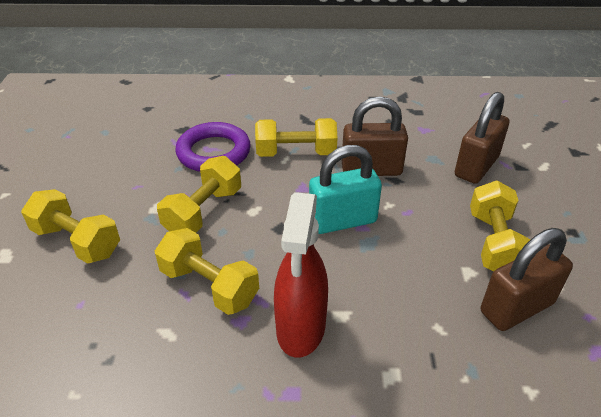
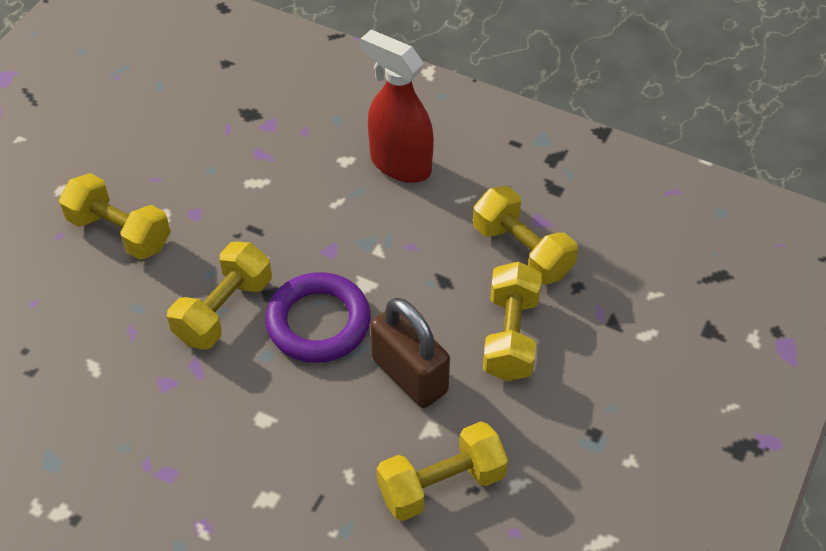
brown padlock: 3 -> 1
turquoise padlock: 1 -> 0

